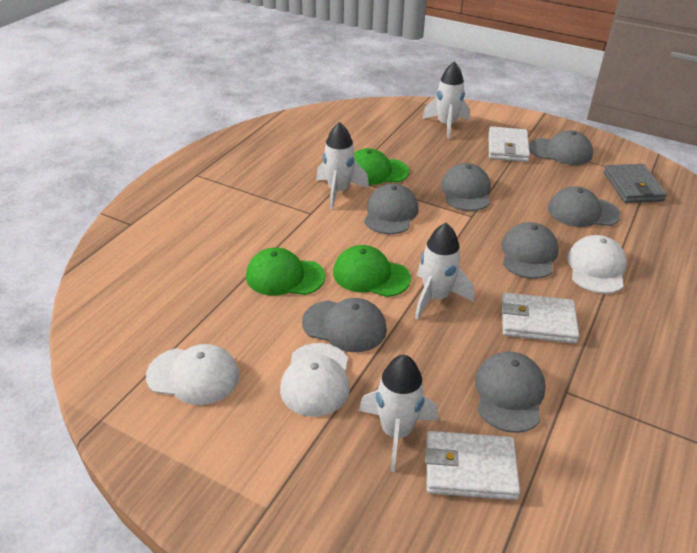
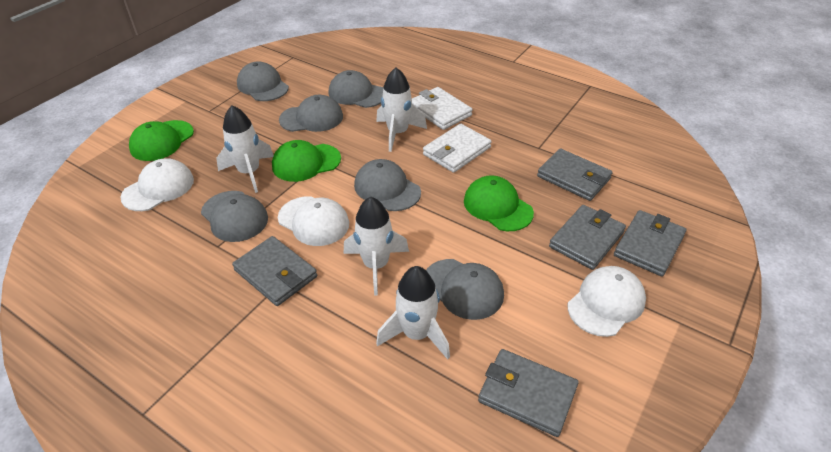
grey cap: 7 -> 6
grey wallet: 1 -> 5
white wallet: 3 -> 2

